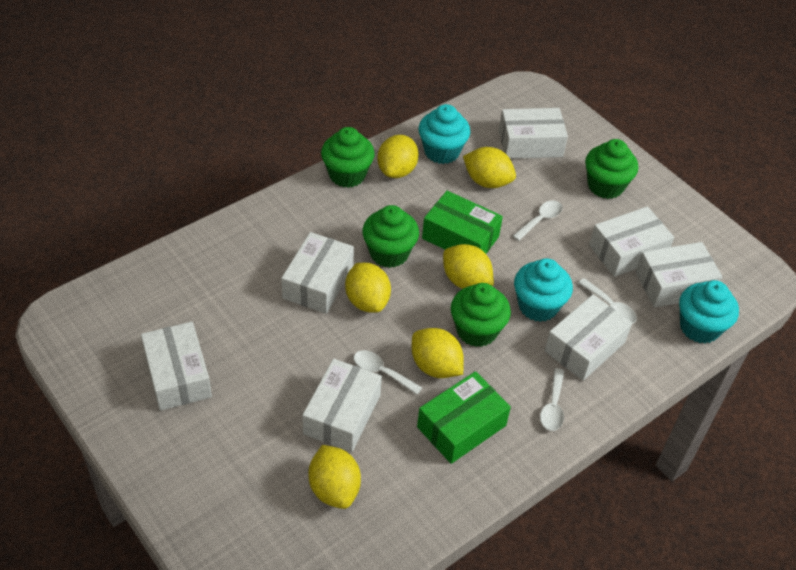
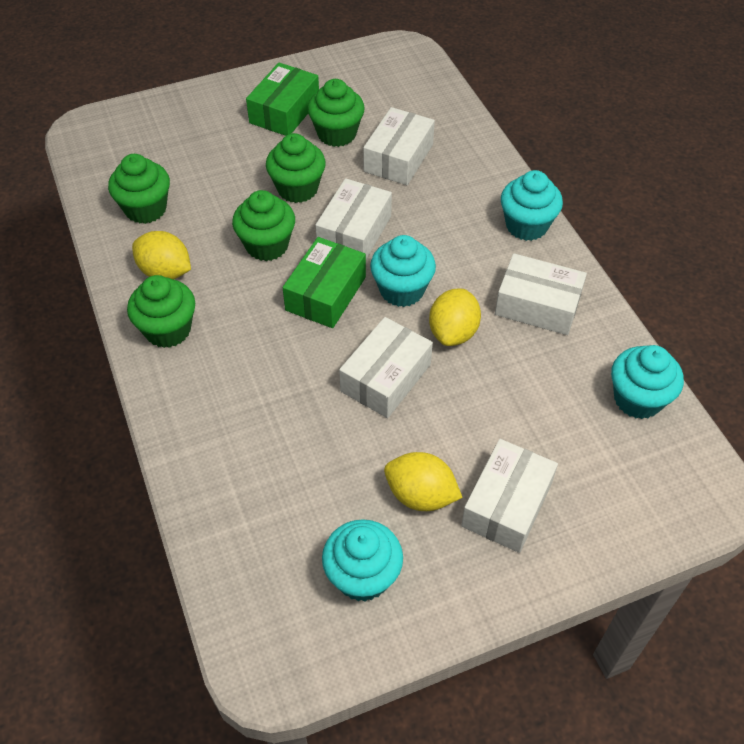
green cupcake: 4 -> 5
turquoise cupcake: 3 -> 4
white box: 7 -> 5
white spoon: 4 -> 0
yellow lemon: 6 -> 3

